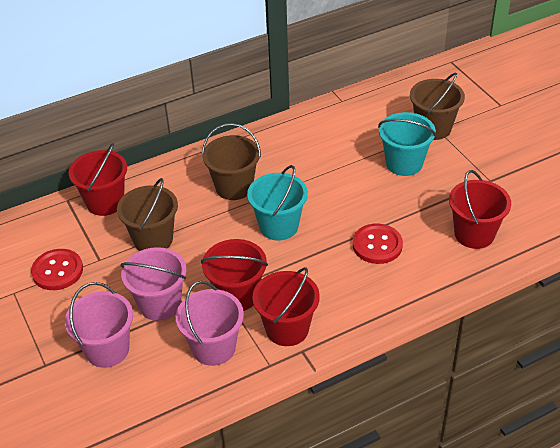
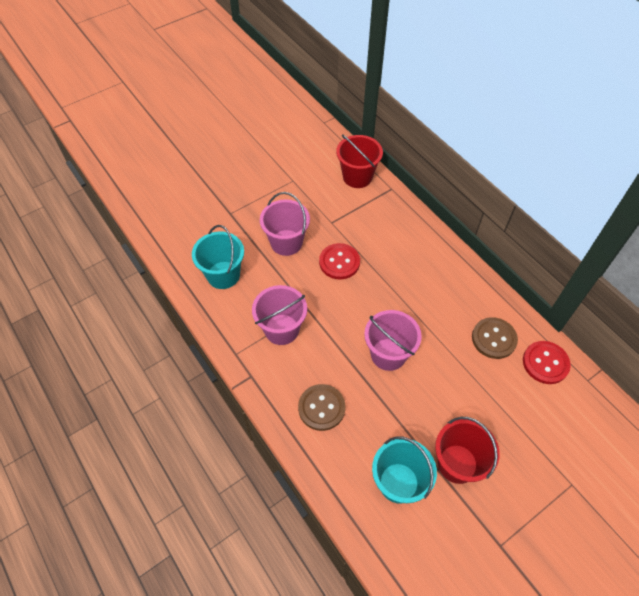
brown bucket: 3 -> 0
brown button: 0 -> 2
red bucket: 4 -> 2

